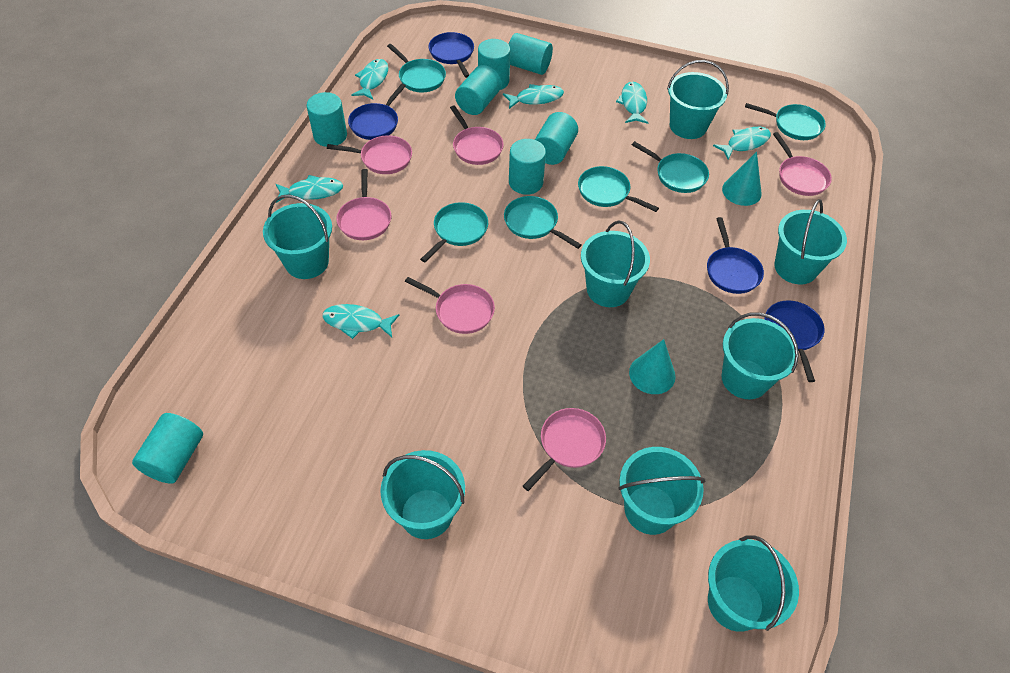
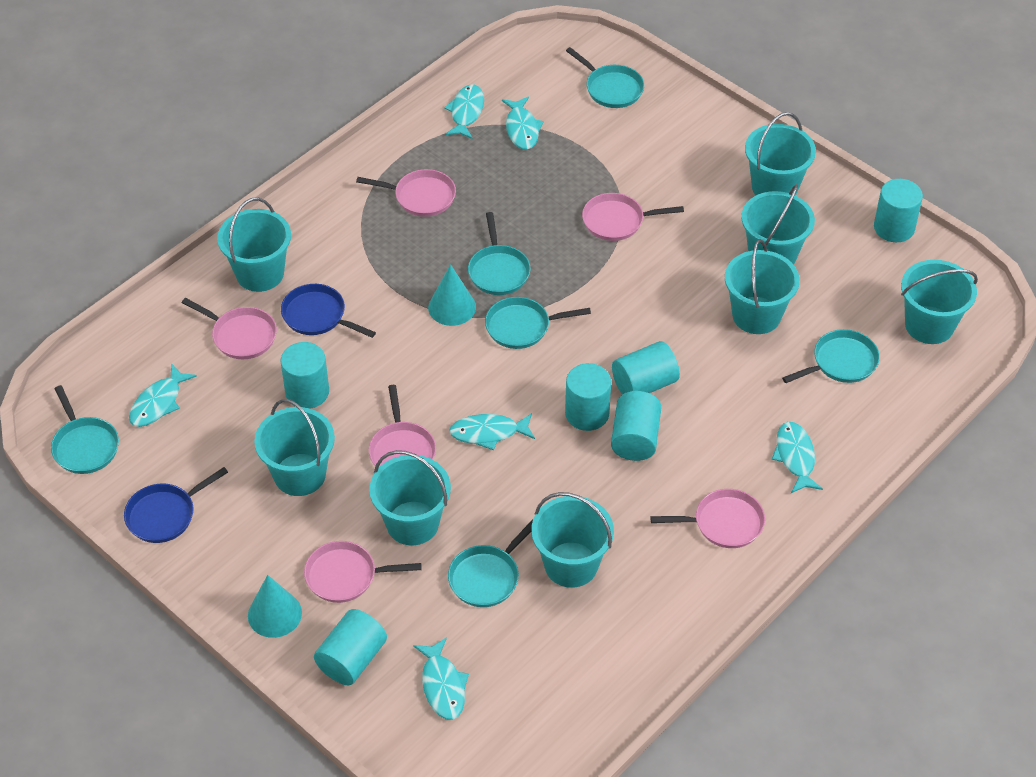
blue pan: 4 -> 2
turquoise cylinder: 7 -> 6

